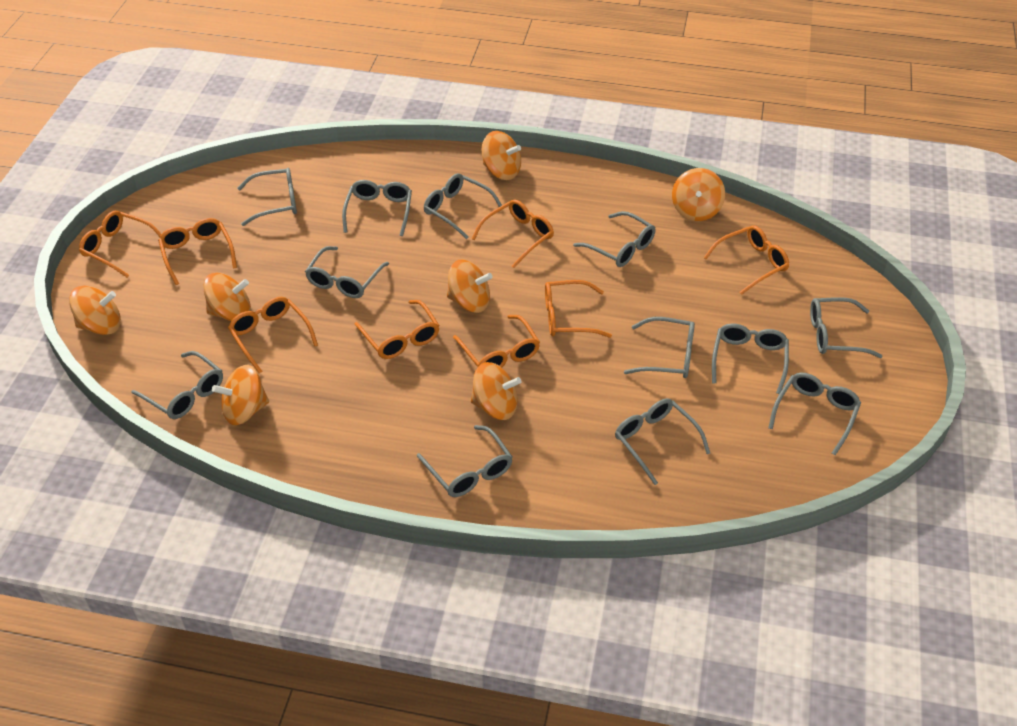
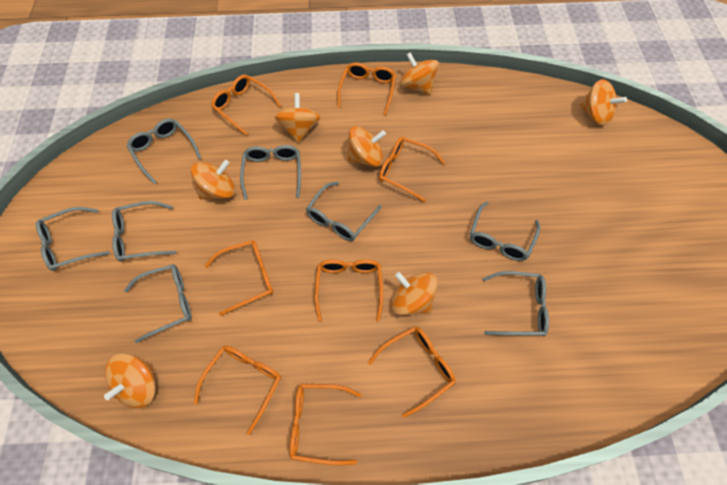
grey glasses: 12 -> 8

